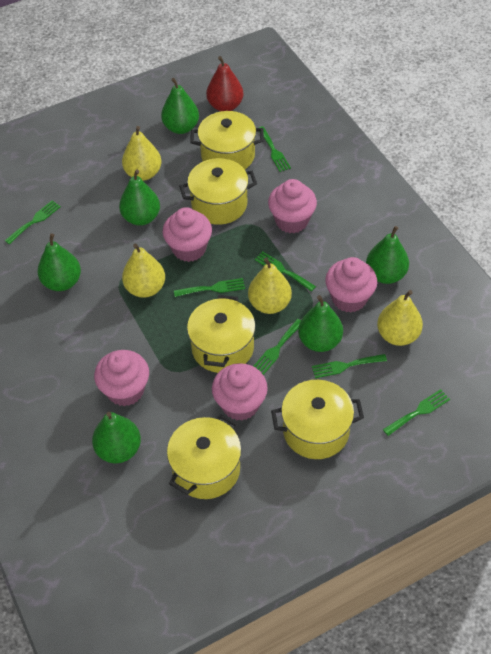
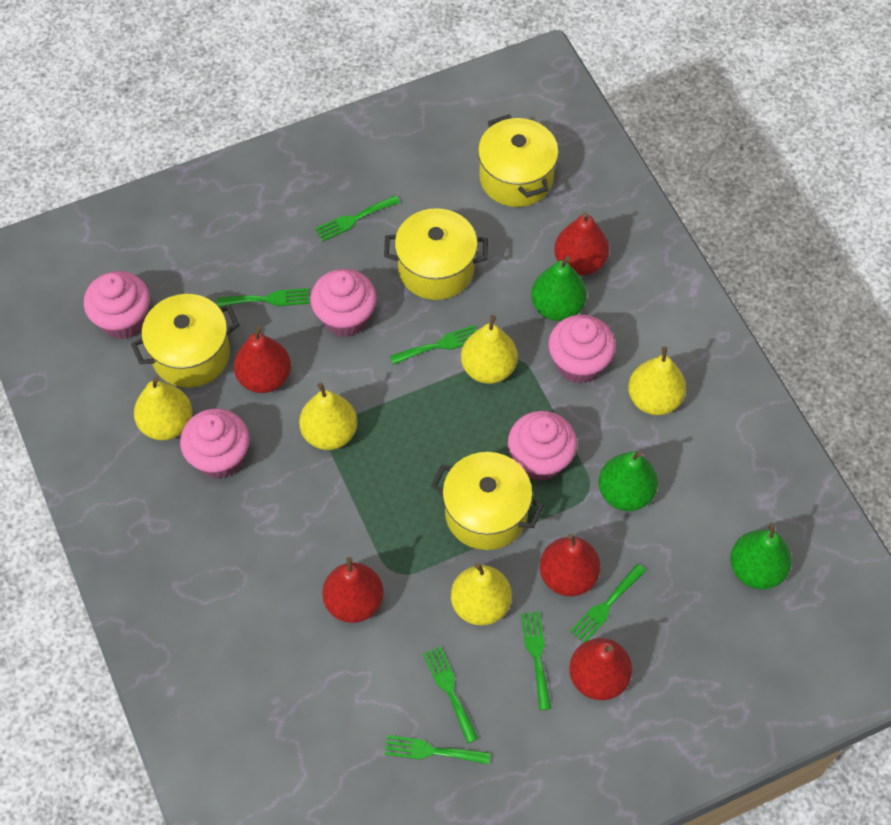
green pear: 6 -> 3
red pear: 1 -> 5
yellow pear: 4 -> 5
yellow pot: 5 -> 4

